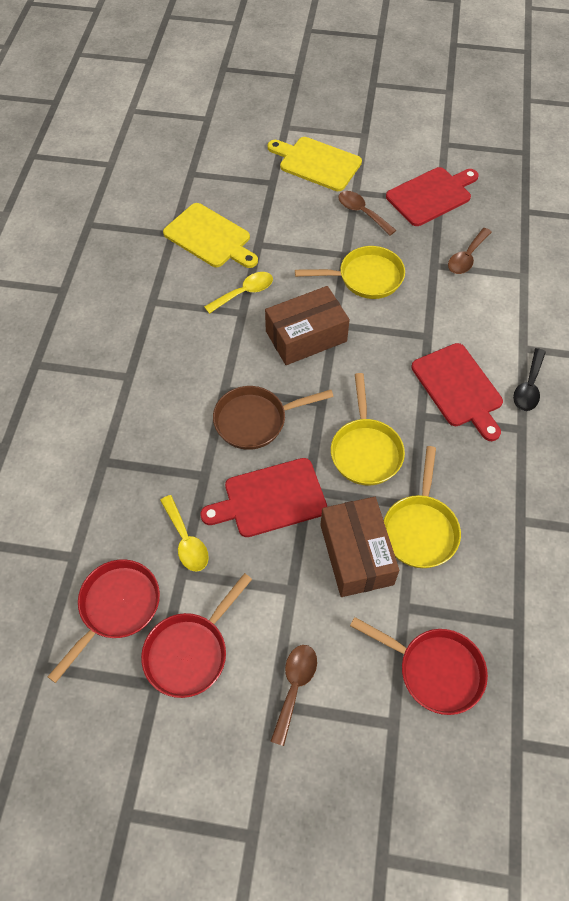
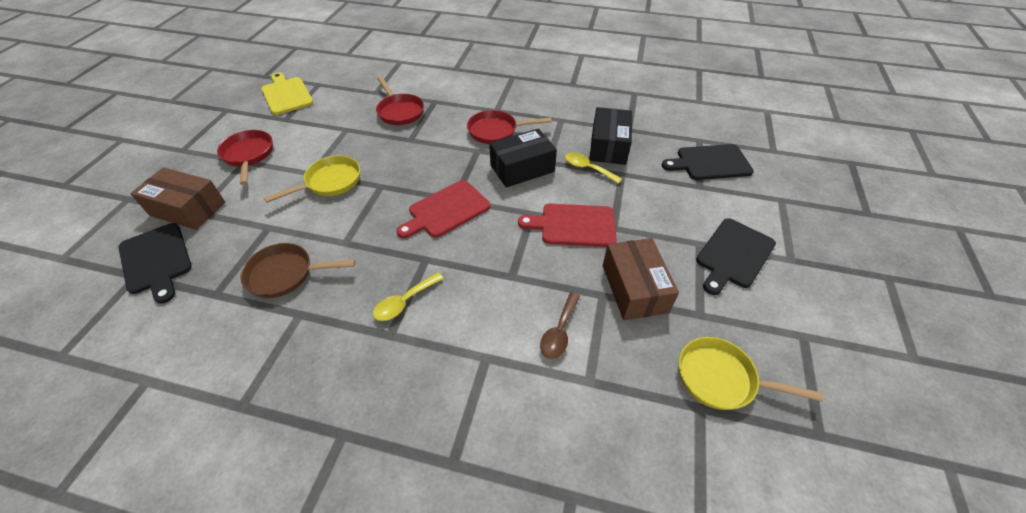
black box: 0 -> 2
black cutting board: 0 -> 3
black spoon: 1 -> 0
brown spoon: 3 -> 1
red cutting board: 3 -> 2
yellow cutting board: 2 -> 1
yellow pan: 3 -> 2

